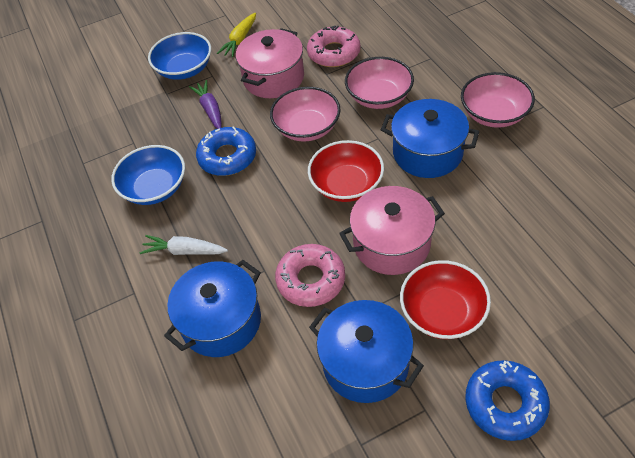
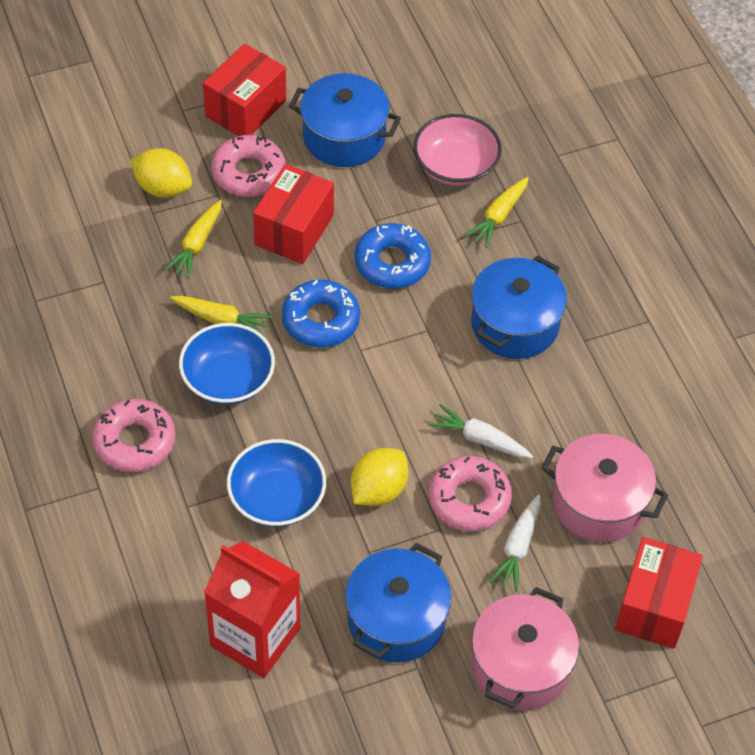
pink bowl: 3 -> 1
pink donut: 2 -> 3
purple carrot: 1 -> 0
red bowl: 2 -> 0
red box: 0 -> 3
red carton: 0 -> 1
white carrot: 1 -> 2
yellow carrot: 1 -> 3
yellow lemon: 0 -> 2

